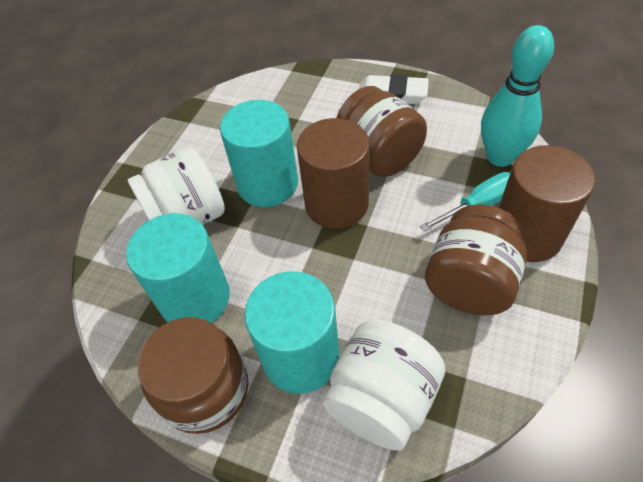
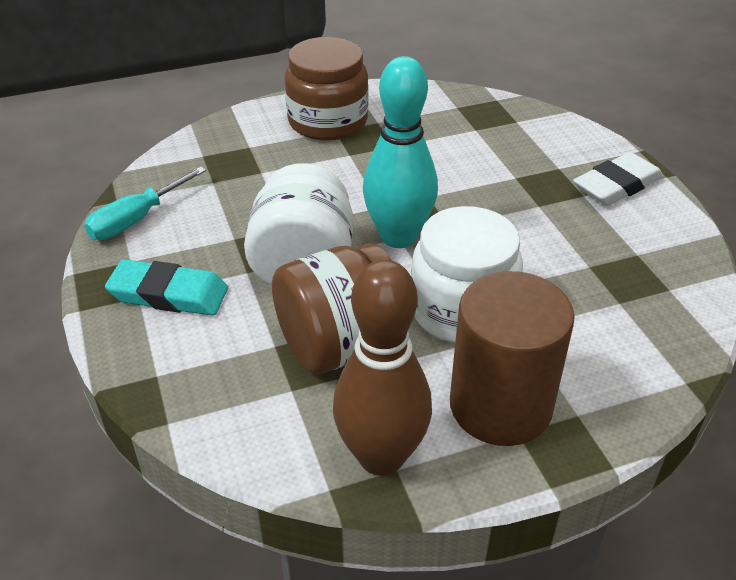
brown bowling pin: 0 -> 1
brown cylinder: 2 -> 1
brown jar: 3 -> 2
turquoise cylinder: 3 -> 0
turquoise eraser: 0 -> 1

